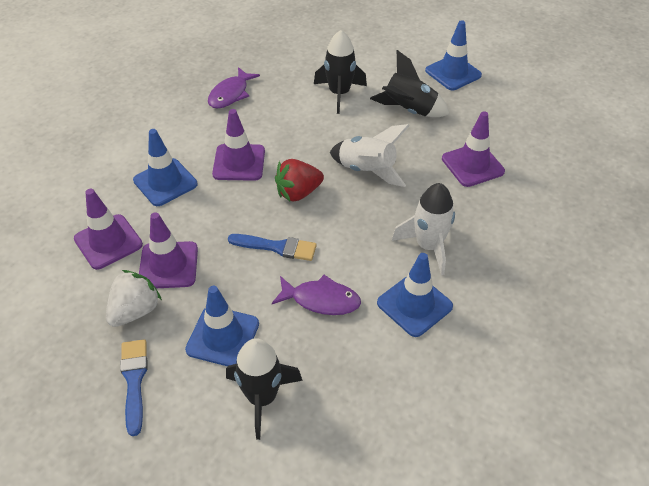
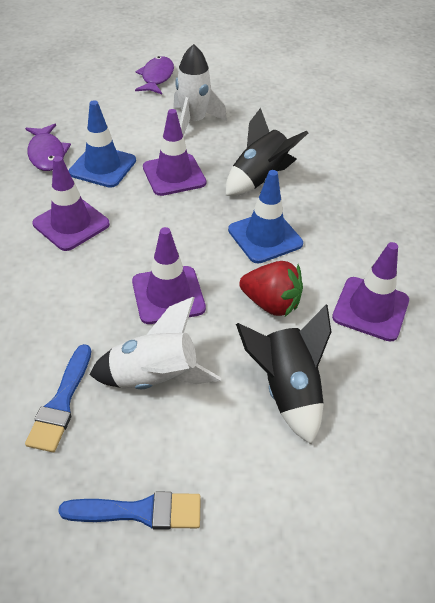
black rocket: 3 -> 2
blue traffic cone: 4 -> 2
white strawberry: 1 -> 0

